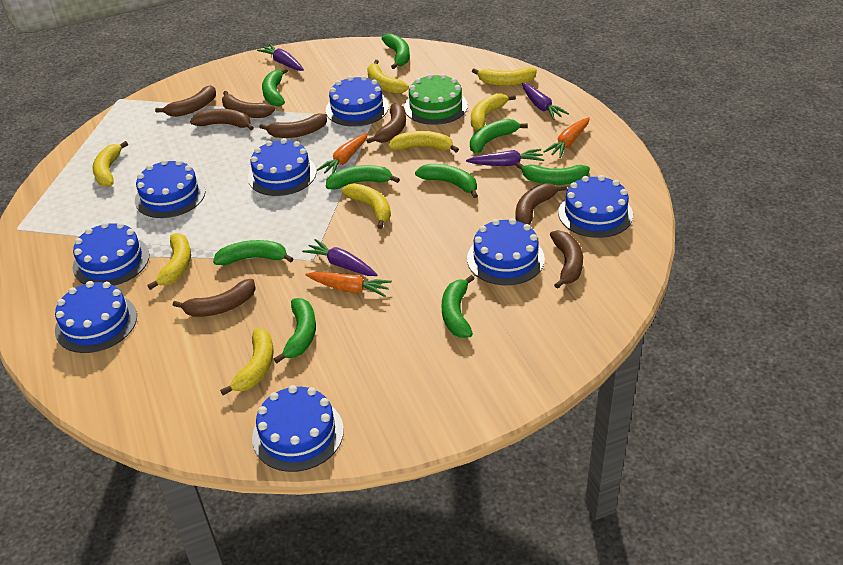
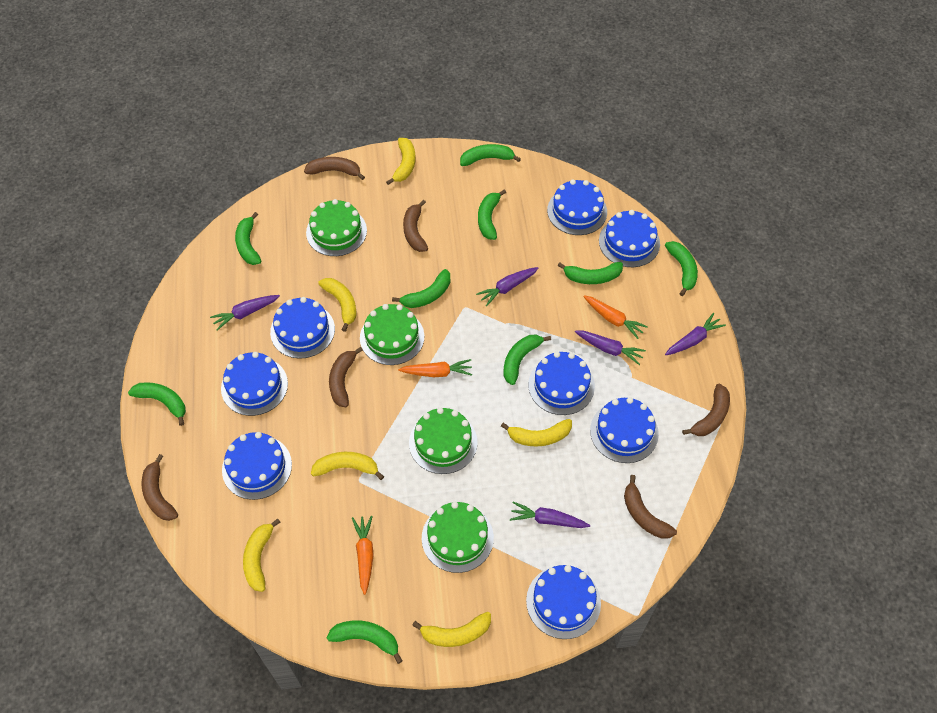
brown banana: 8 -> 6
green cake: 1 -> 4
purple carrot: 4 -> 5
yellow banana: 8 -> 6

